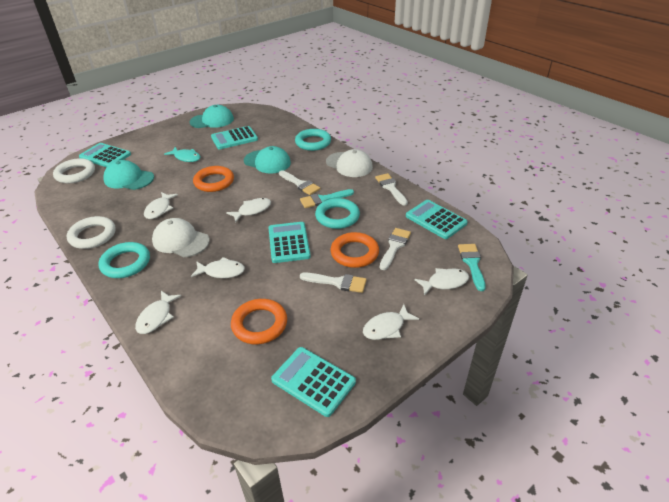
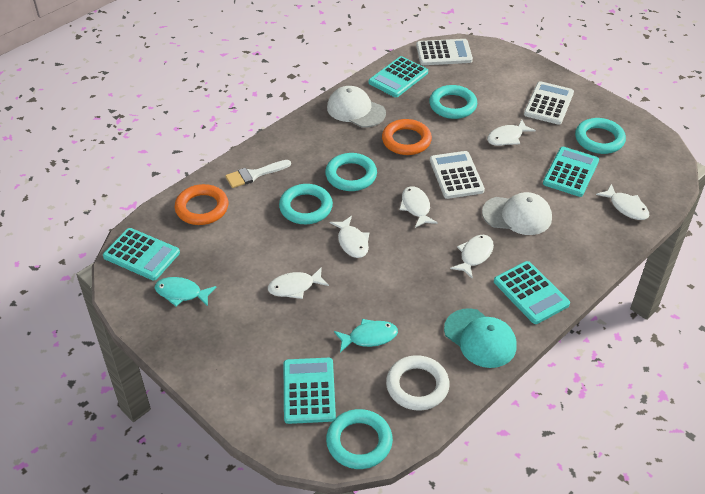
orange ring: 3 -> 2
turquoise brush: 2 -> 0
turquoise cap: 3 -> 1
turquoise fish: 1 -> 2
turquoise ring: 3 -> 5
white brush: 4 -> 1
white calculator: 0 -> 3
white ring: 2 -> 1

